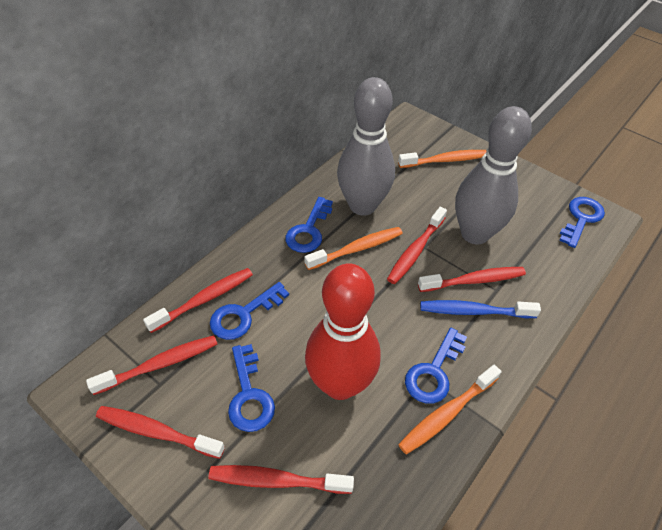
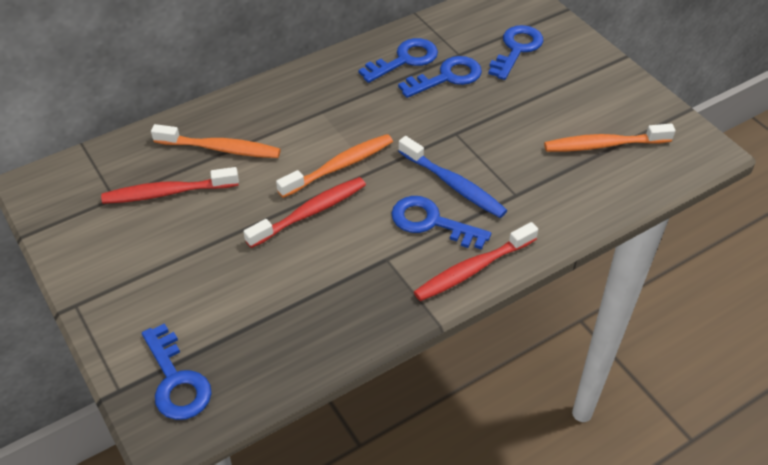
grey bowling pin: 2 -> 0
red bowling pin: 1 -> 0
red toothbrush: 6 -> 3

